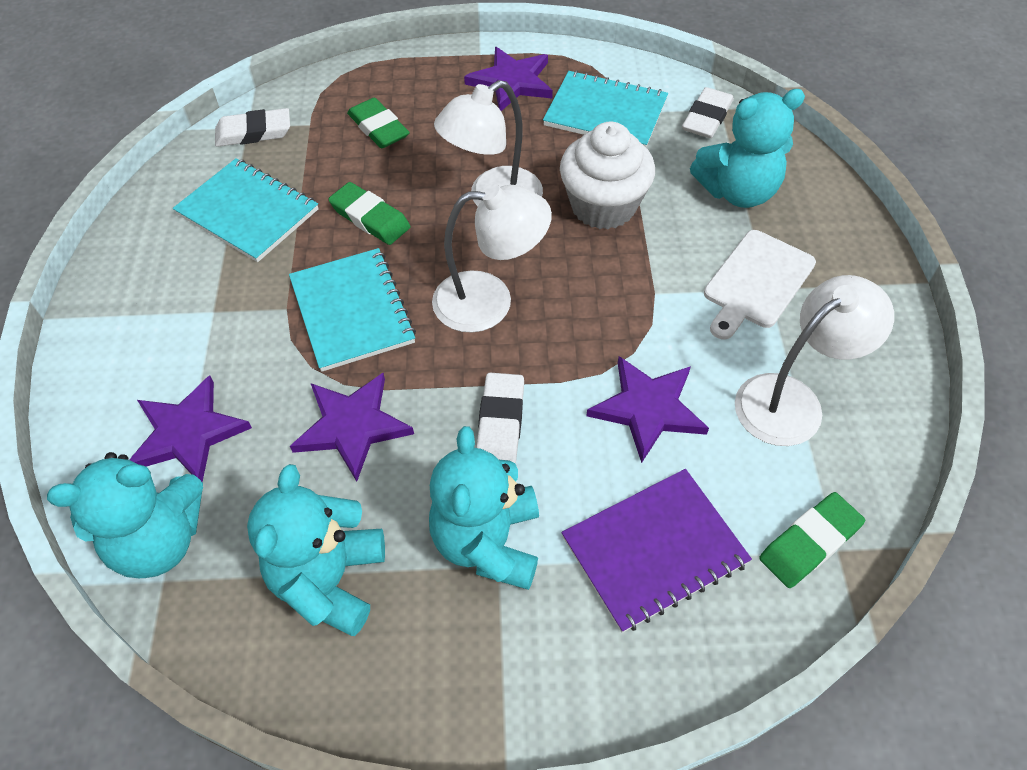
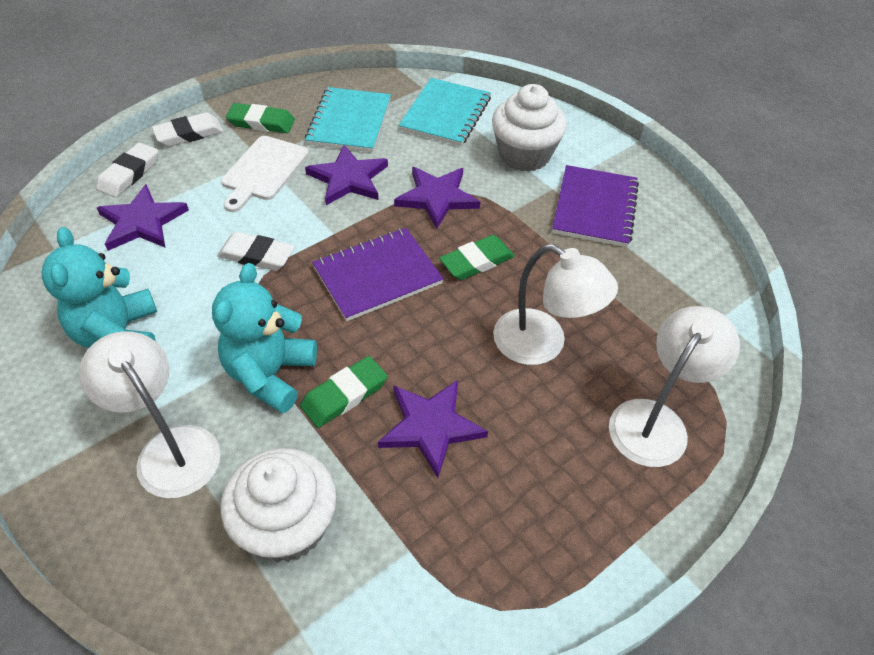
purple notebook: 1 -> 2
turquoise notebook: 3 -> 2
turquoise teddy bear: 4 -> 2
white cupcake: 1 -> 2

